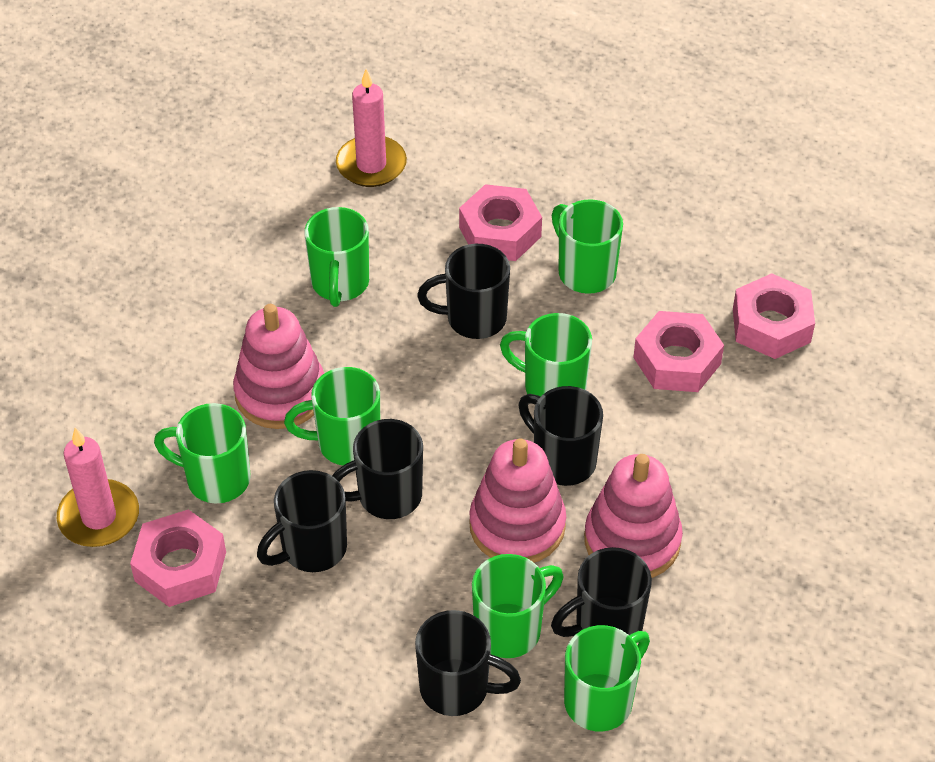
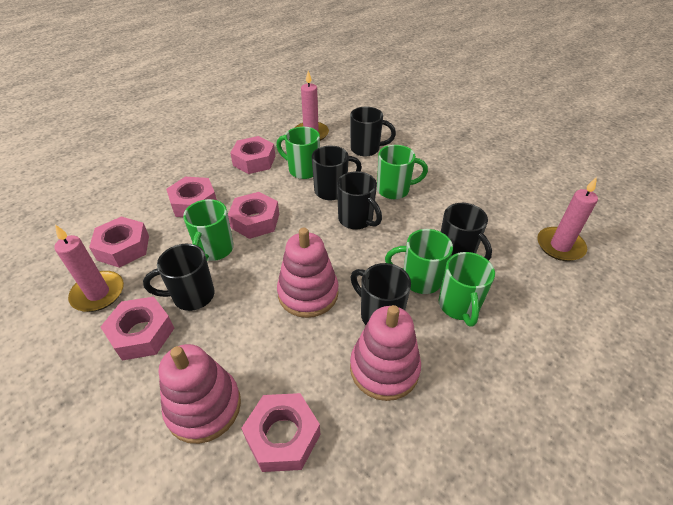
green mug: 7 -> 5
pink candle: 2 -> 3
pink nut: 4 -> 6

